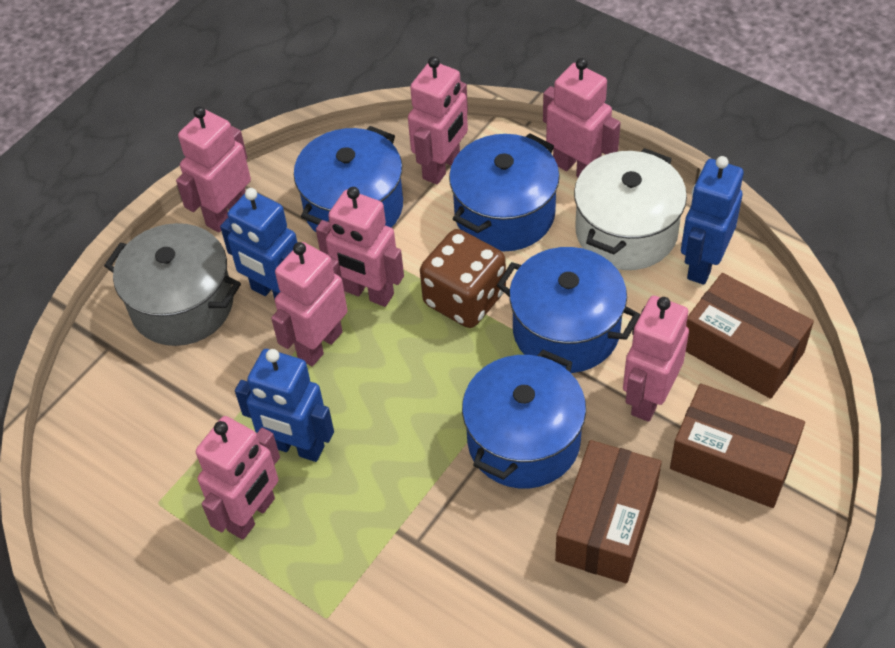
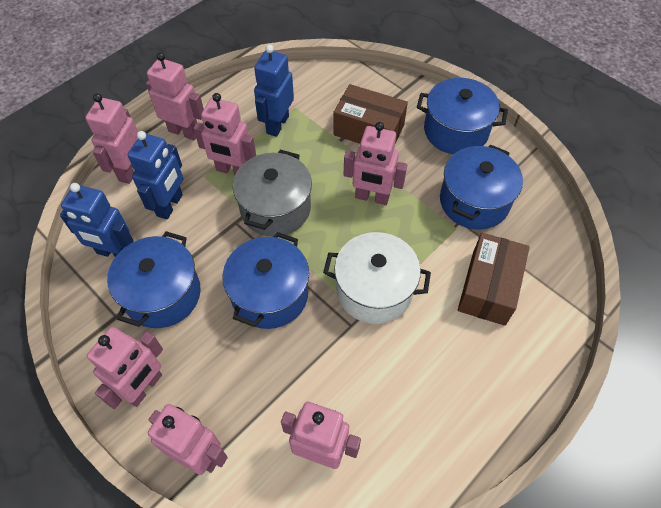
brown box: 3 -> 2
brown dice: 1 -> 0

